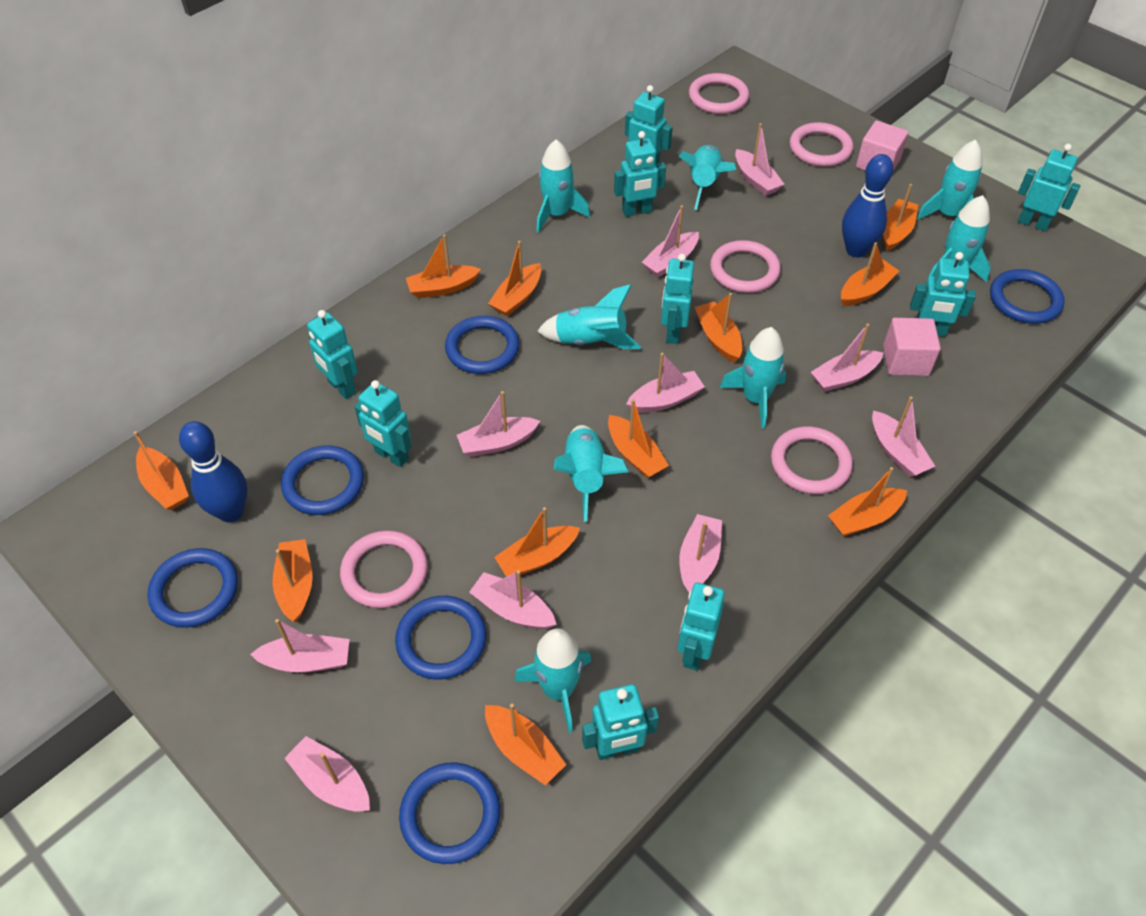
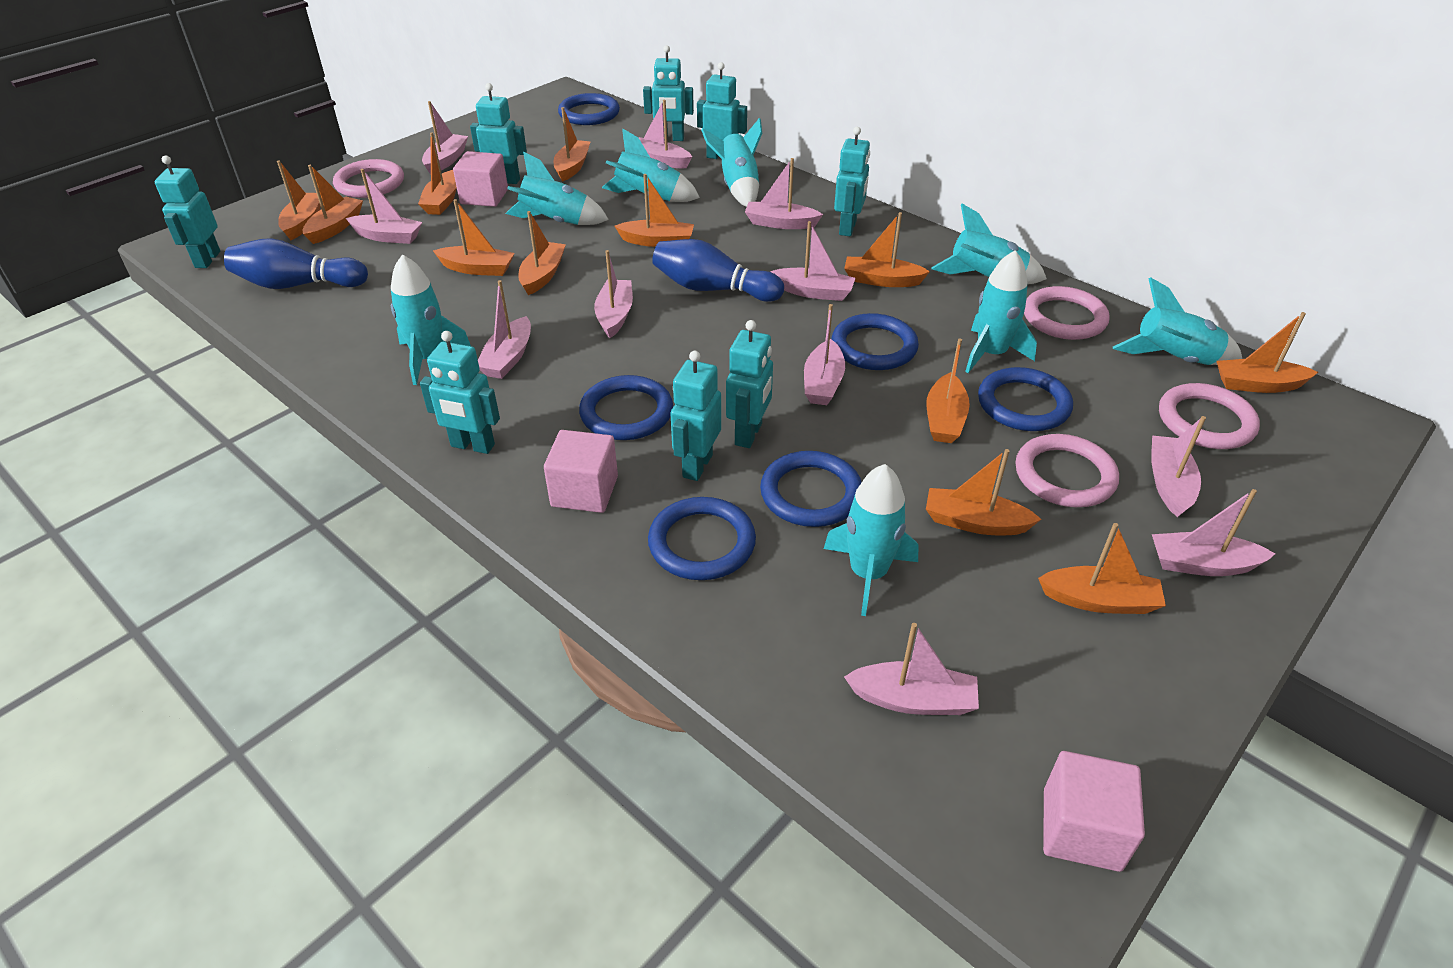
orange boat: 11 -> 12
pink boat: 10 -> 11
pink cube: 2 -> 3
pink ring: 5 -> 4
turquoise robot: 9 -> 8

